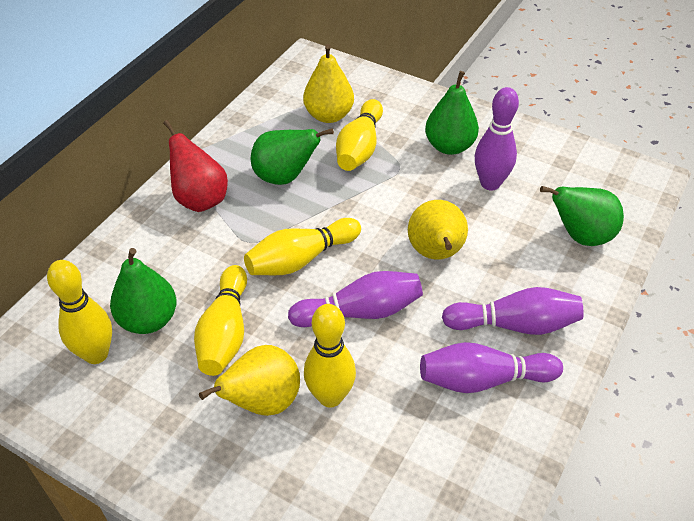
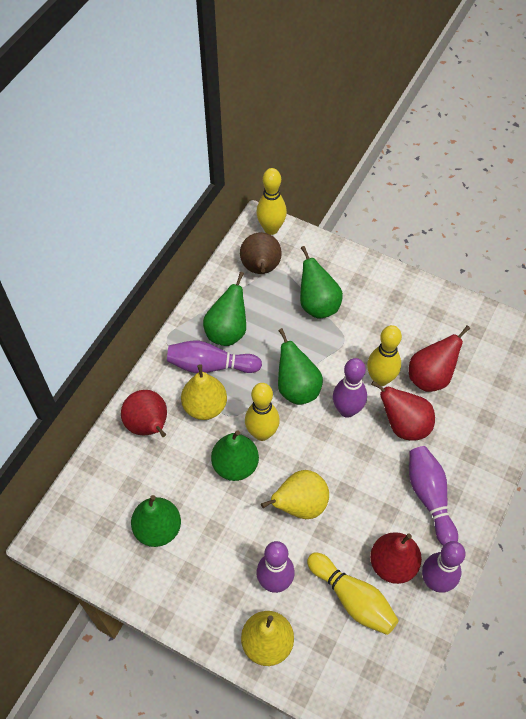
brown pear: 0 -> 1
green pear: 4 -> 5
purple bowling pin: 4 -> 5
red pear: 1 -> 4
yellow bowling pin: 5 -> 4

